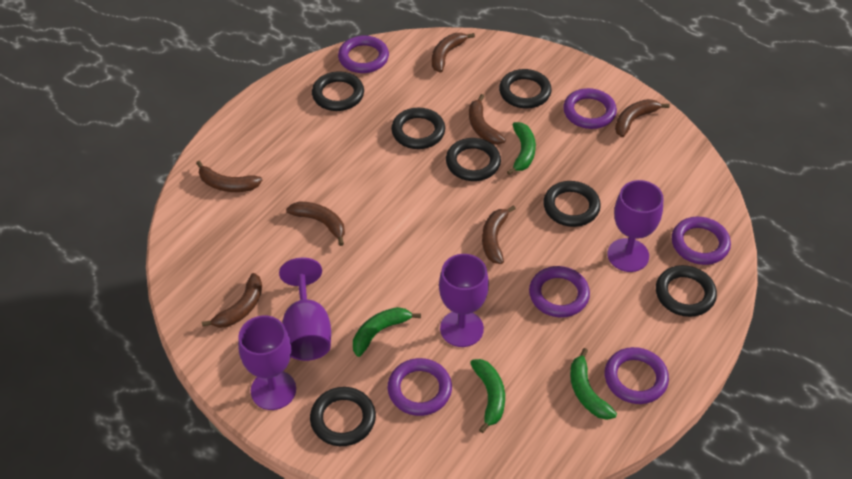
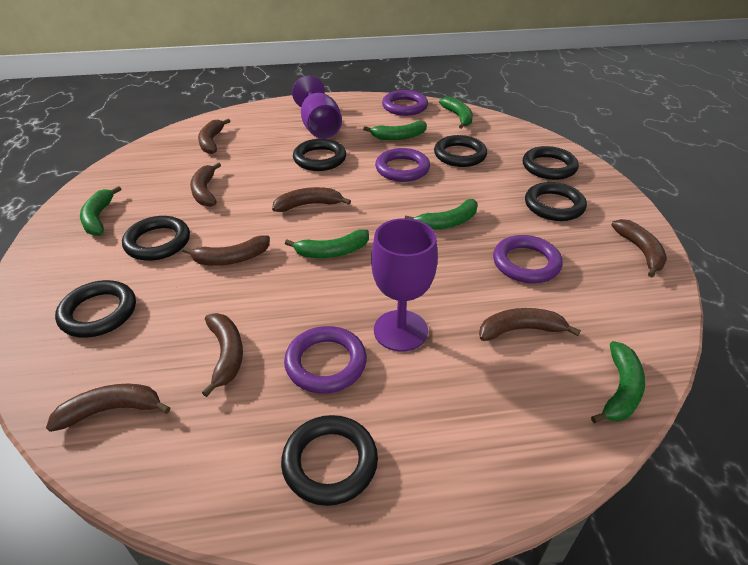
brown banana: 7 -> 8
green banana: 4 -> 6
purple goblet: 4 -> 2
purple ring: 6 -> 4

